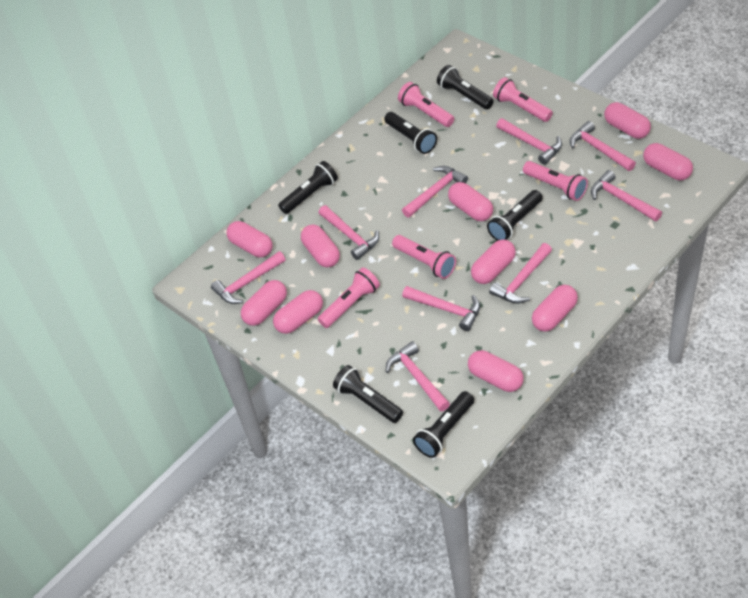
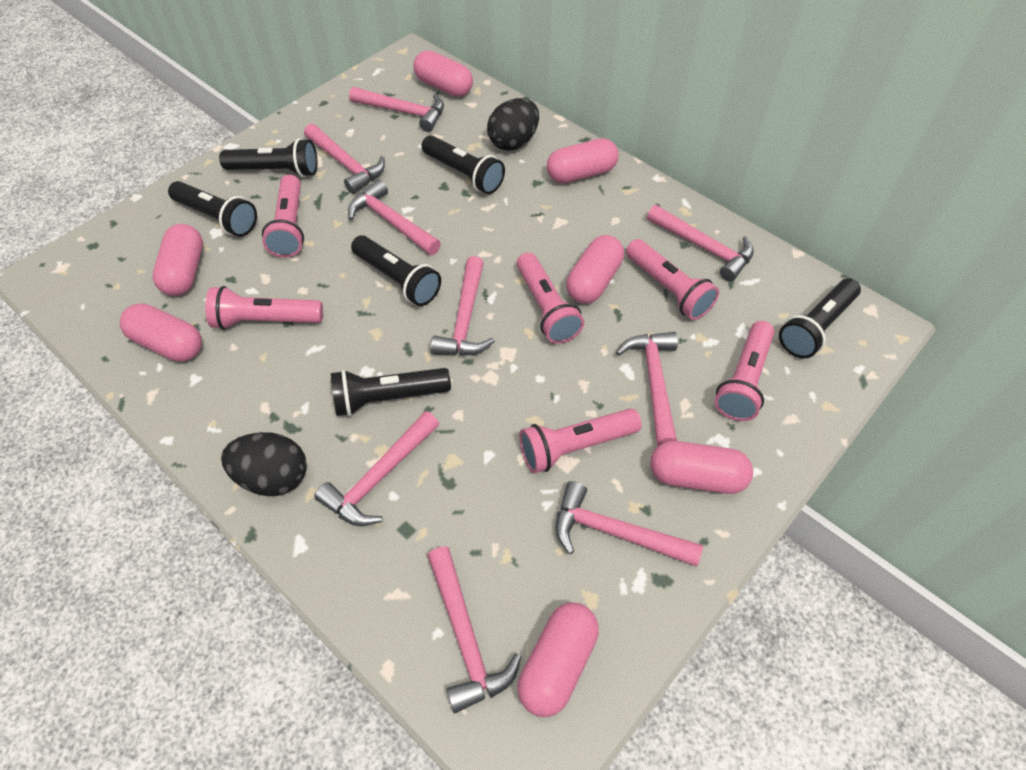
black egg: 0 -> 2
pink capsule: 10 -> 7
pink flashlight: 5 -> 6

